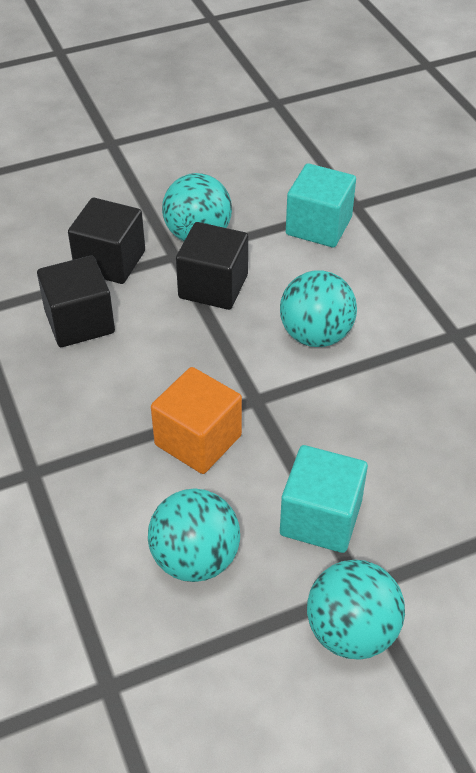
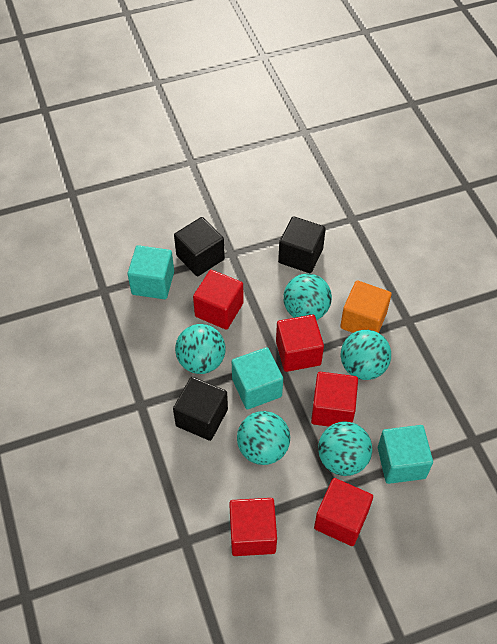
red cube: 0 -> 5
turquoise ball: 4 -> 5
turquoise cube: 2 -> 3

